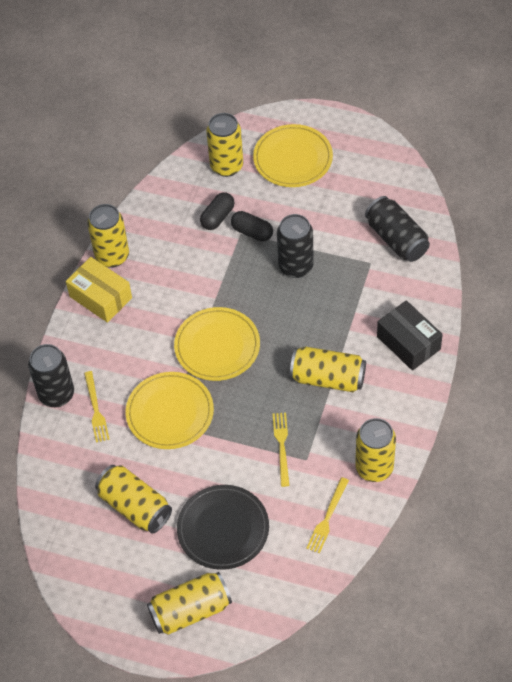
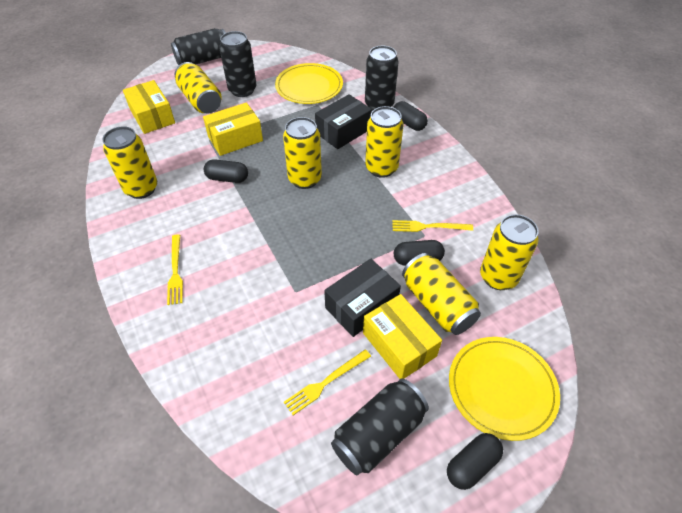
black box: 1 -> 2
black can: 3 -> 4
black capsule: 2 -> 4
black plate: 1 -> 0
yellow box: 1 -> 3
yellow plate: 3 -> 2

